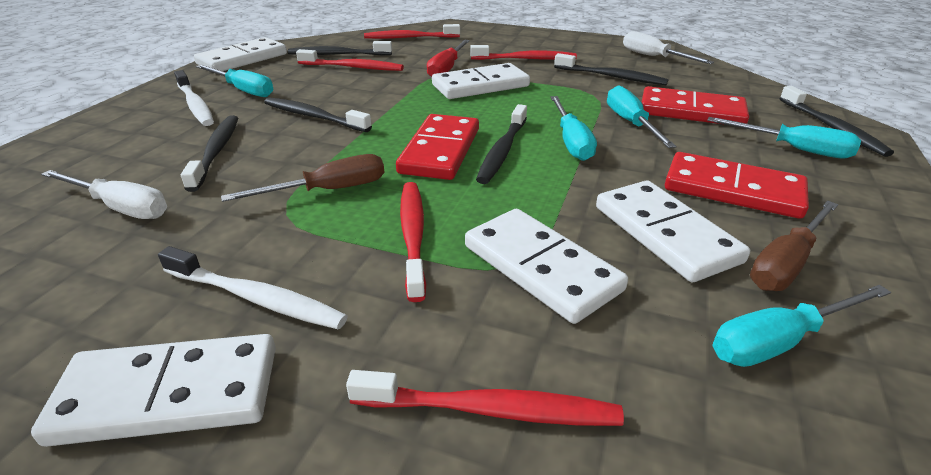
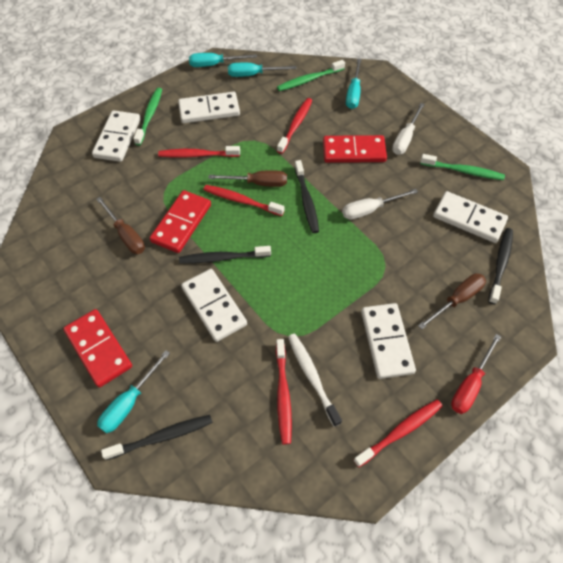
black toothbrush: 6 -> 4
brown screwdriver: 2 -> 3
green toothbrush: 0 -> 3
turquoise screwdriver: 5 -> 4
white toothbrush: 2 -> 1

